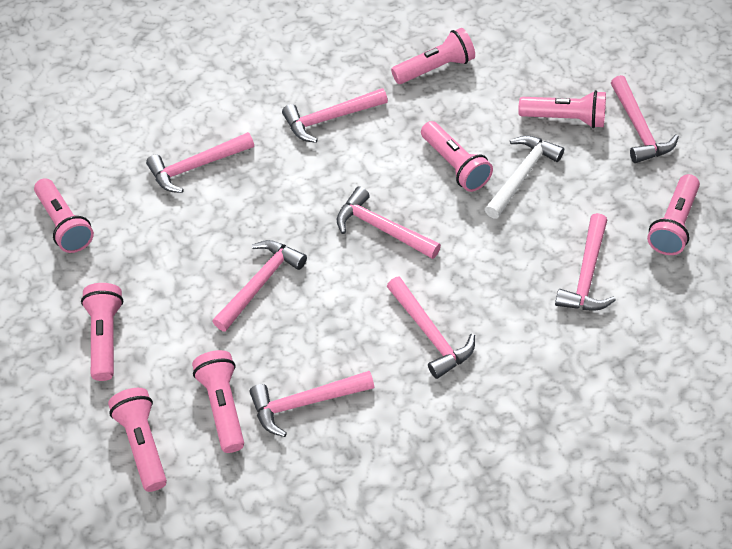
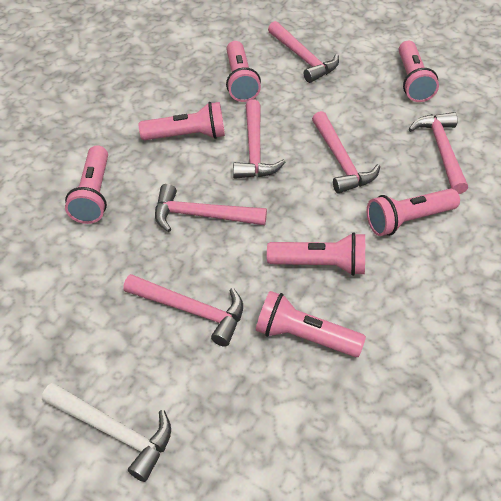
pink flashlight: 8 -> 7
pink hammer: 8 -> 6

